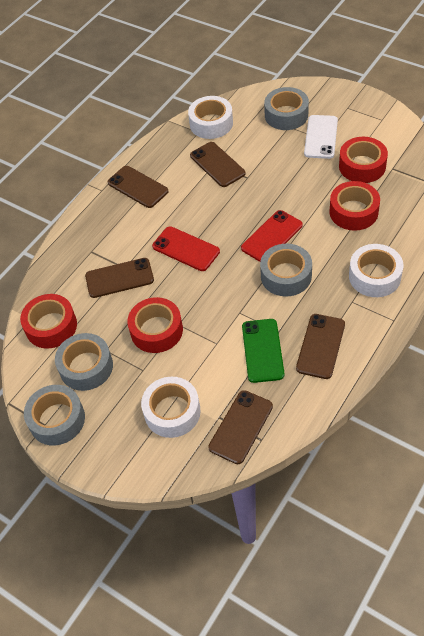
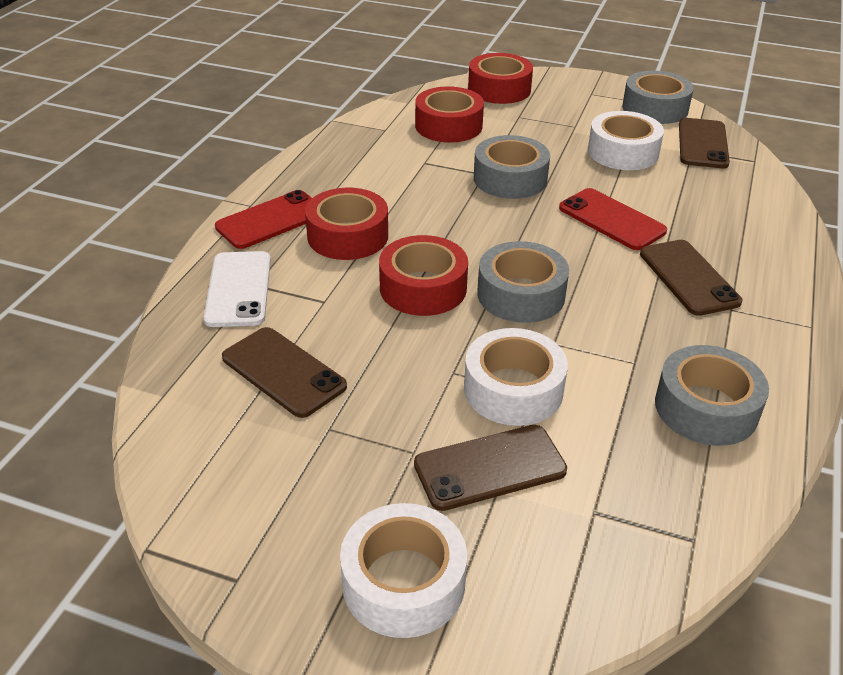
brown phone: 5 -> 4
green phone: 1 -> 0

